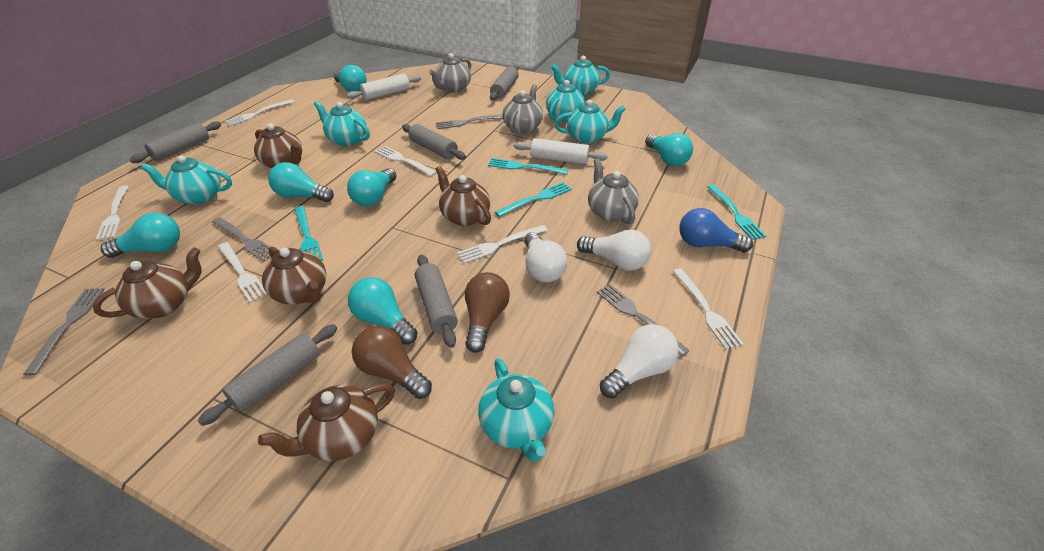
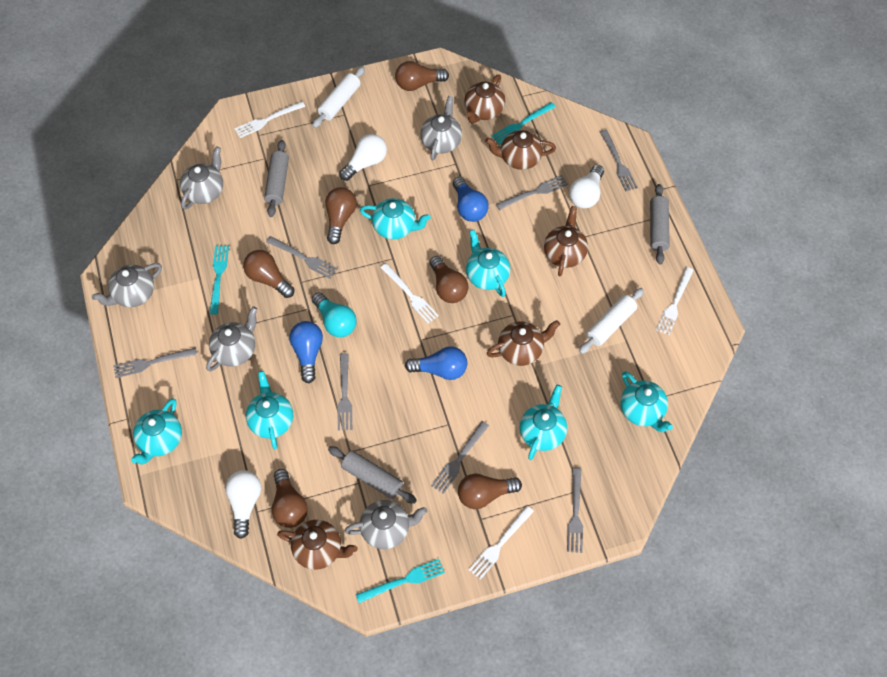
blue light bulb: 1 -> 3
brown light bulb: 2 -> 6
grey fork: 4 -> 7
grey rolling pin: 5 -> 3
grey teapot: 3 -> 5
turquoise fork: 4 -> 3
turquoise light bulb: 6 -> 1
white fork: 6 -> 4

